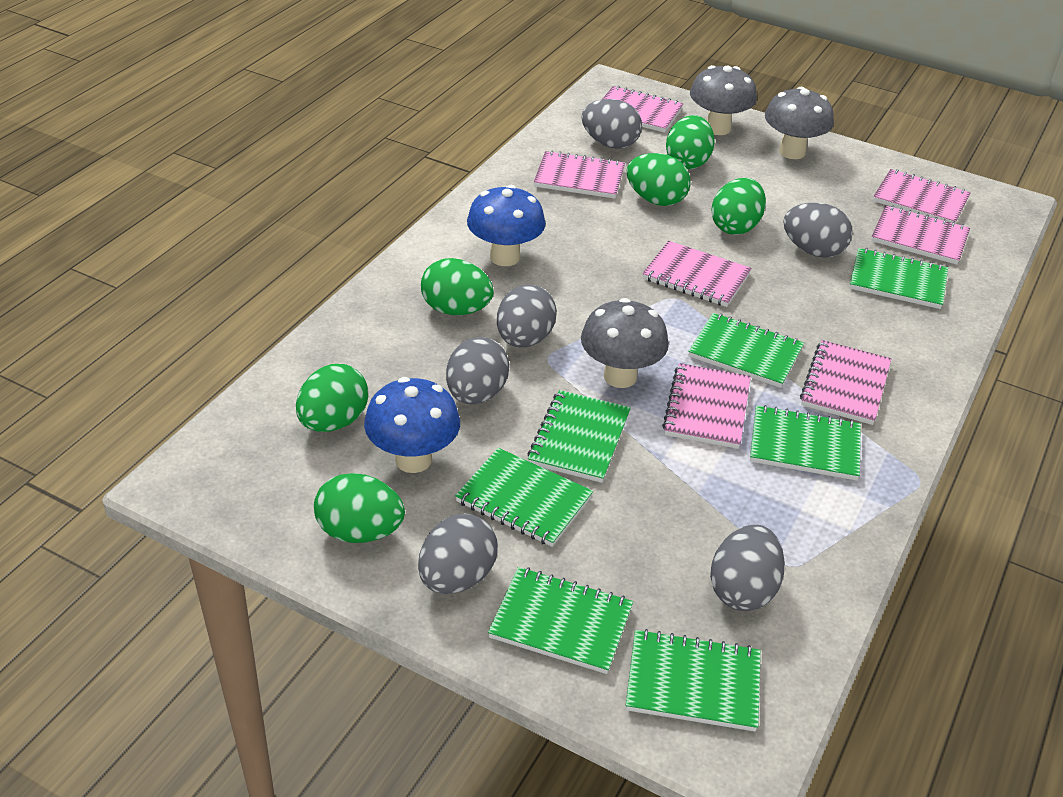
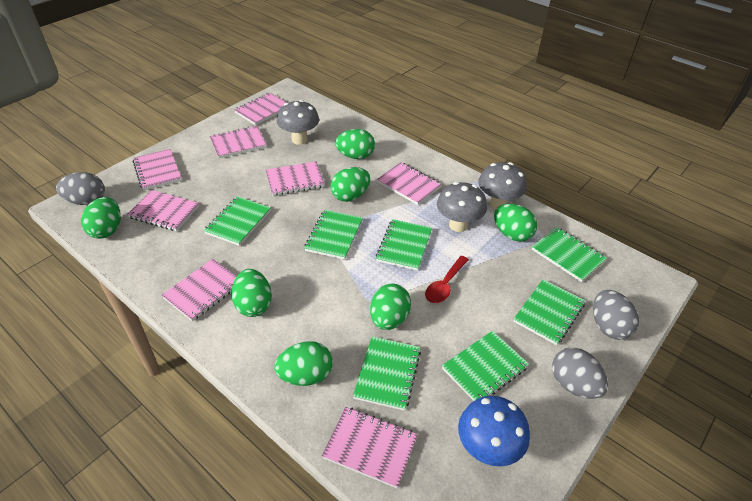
blue mushroom: 2 -> 1
green egg: 6 -> 7
grey egg: 6 -> 3
pink notebook: 7 -> 8
red spoon: 0 -> 1

